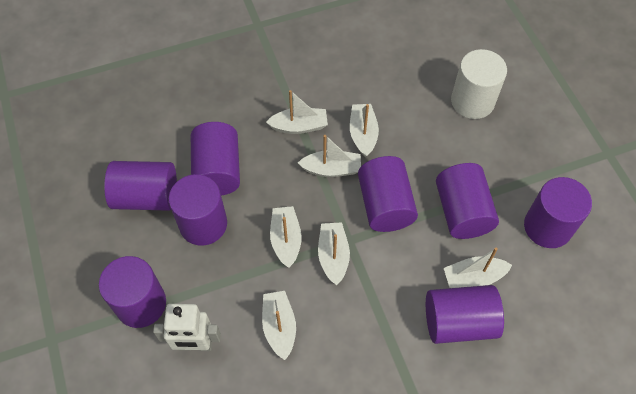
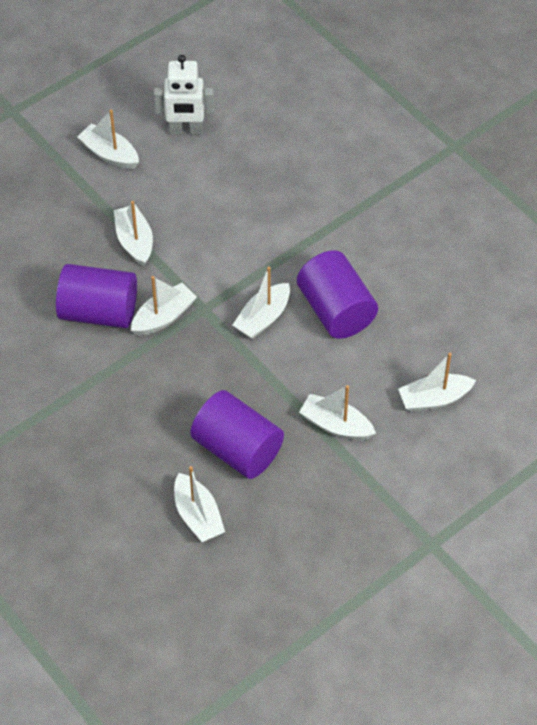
purple cylinder: 8 -> 3
white cylinder: 1 -> 0

